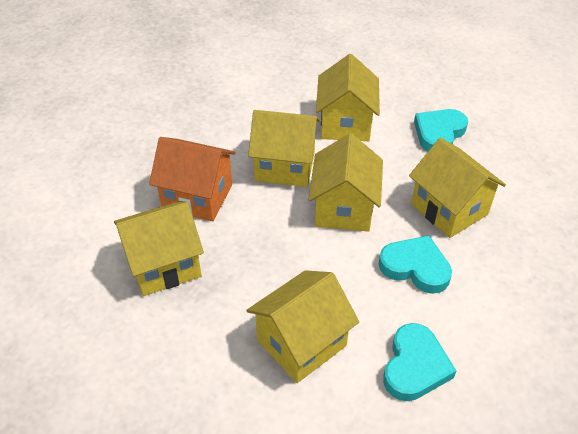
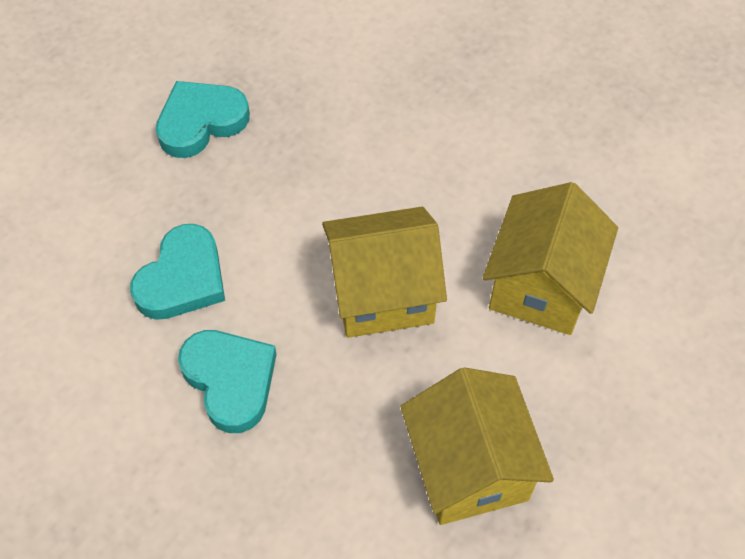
orange house: 1 -> 0
yellow house: 6 -> 3

